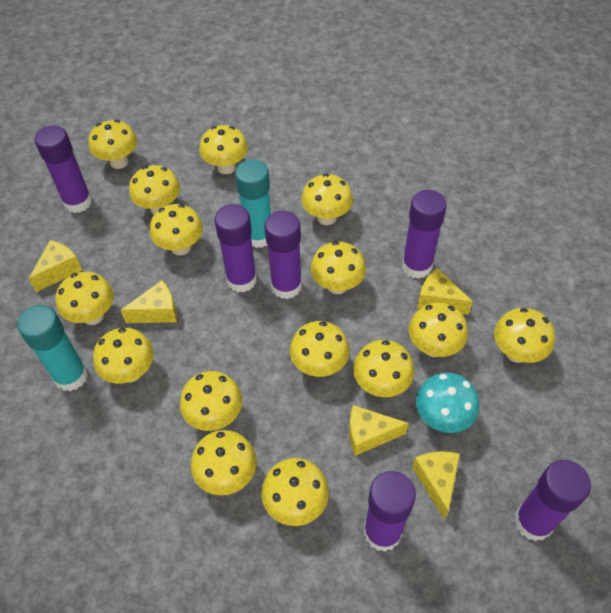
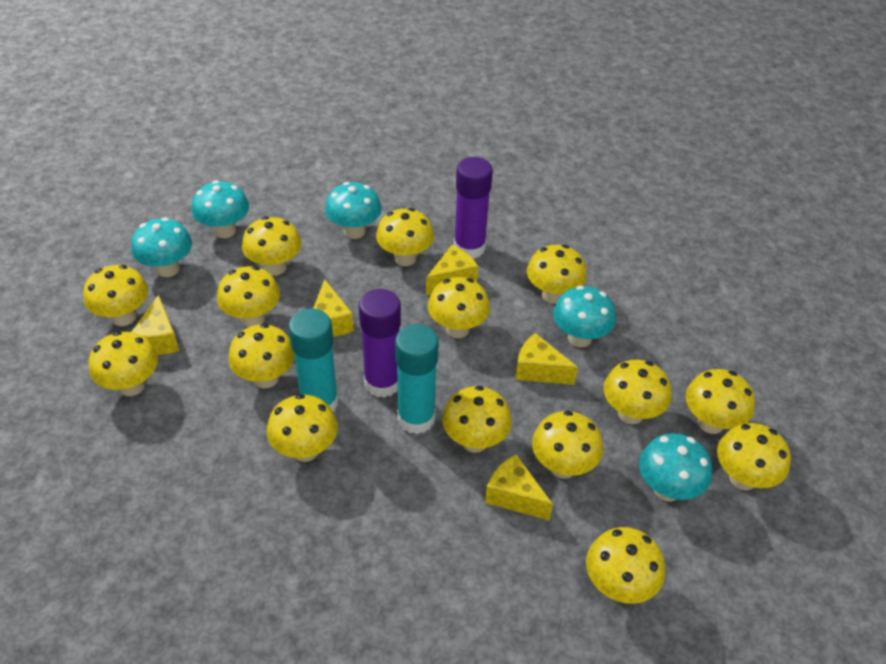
purple glue stick: 6 -> 2
turquoise mushroom: 1 -> 5

